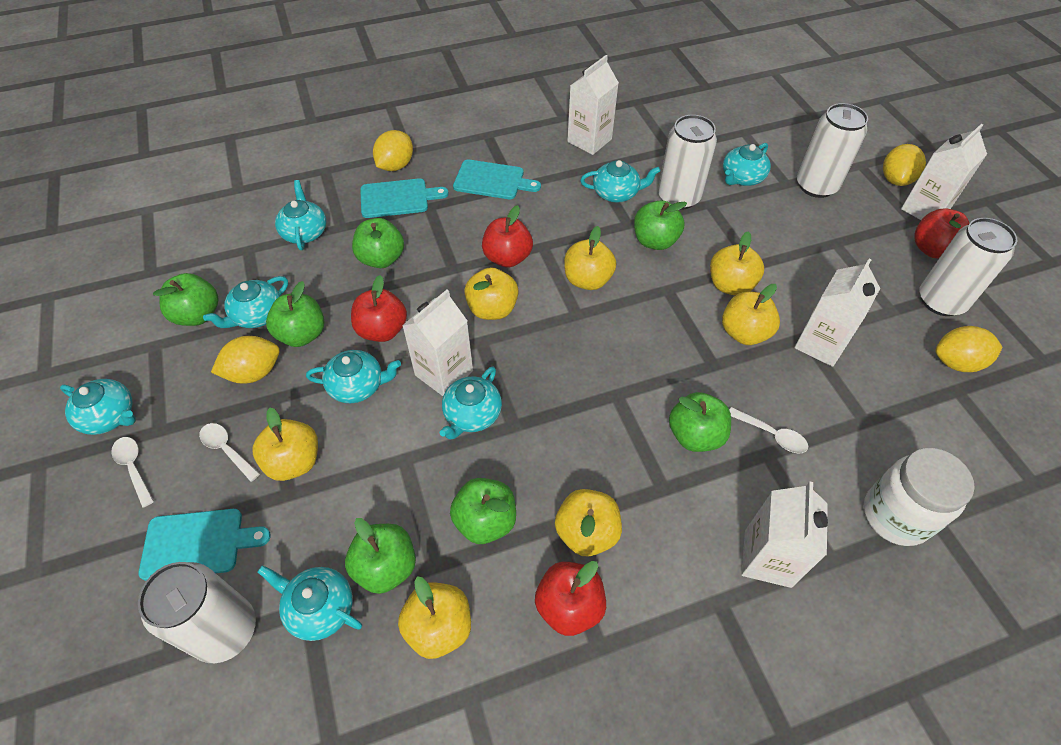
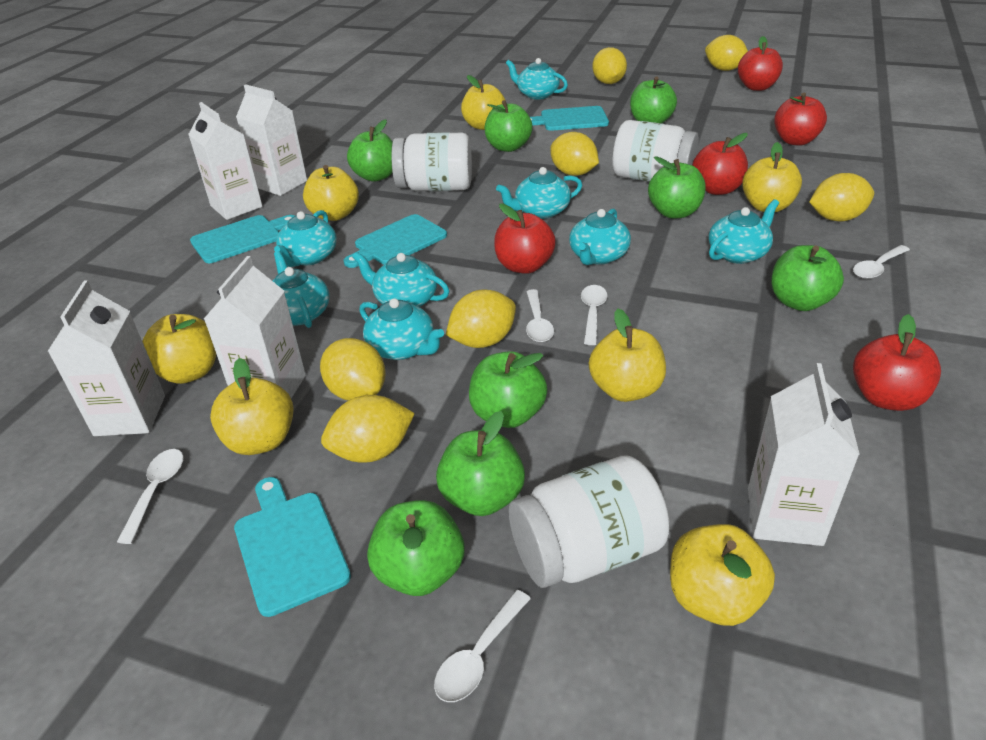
green apple: 7 -> 8
red apple: 4 -> 5
turquoise cutting board: 3 -> 4
white can: 4 -> 0
white jar: 1 -> 3
white spoon: 3 -> 5
yellow lemon: 4 -> 7

